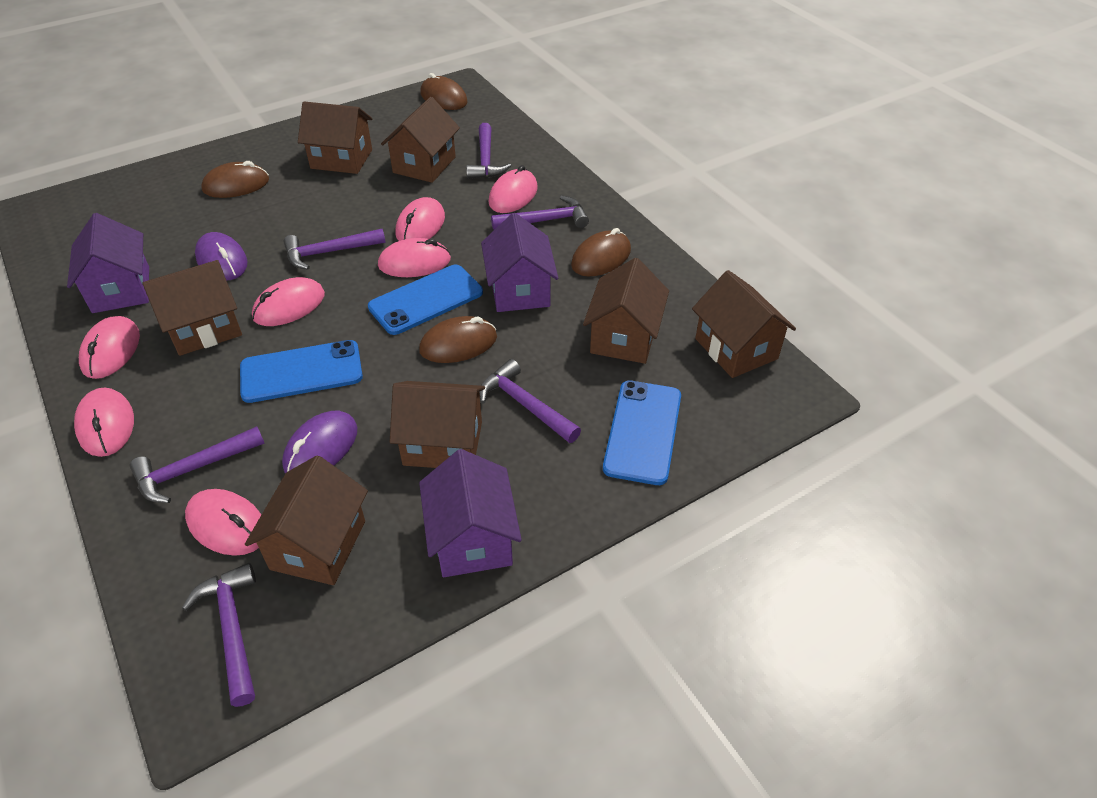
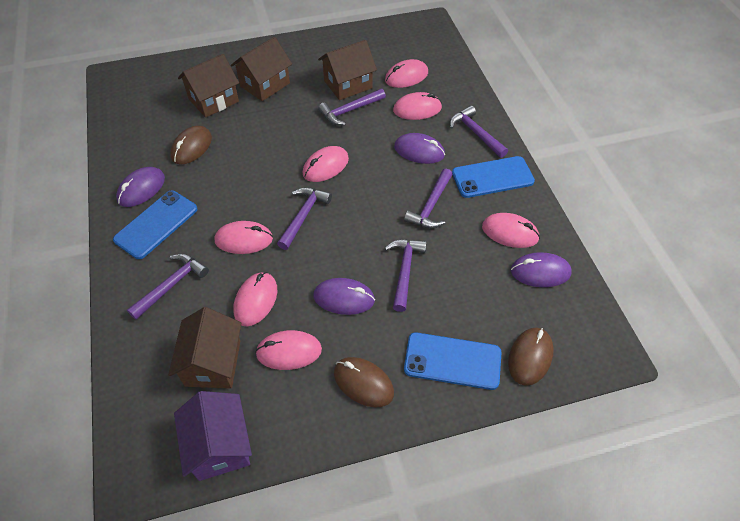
brown house: 7 -> 4
brown mouse: 4 -> 3
purple house: 3 -> 1
purple mouse: 2 -> 4

